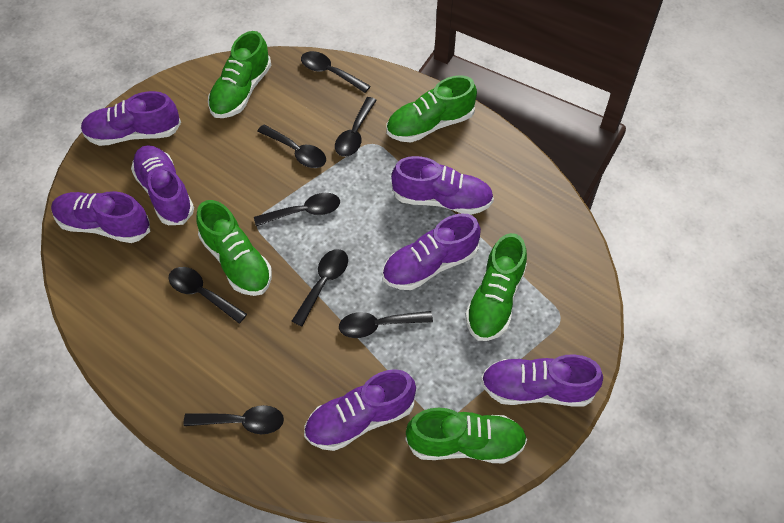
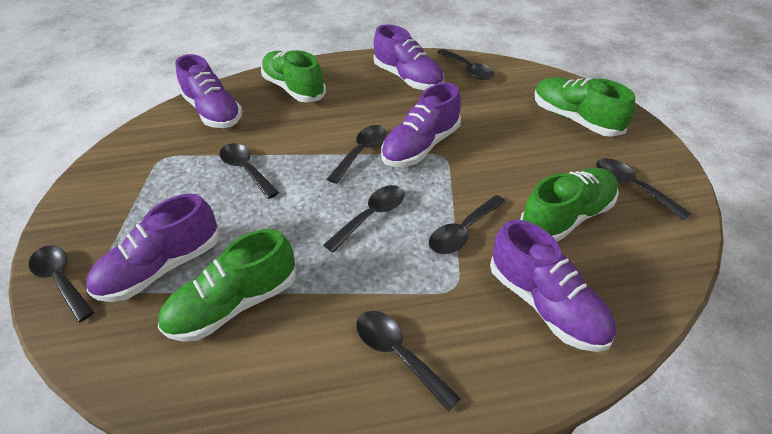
green shoe: 5 -> 4
purple shoe: 7 -> 5

